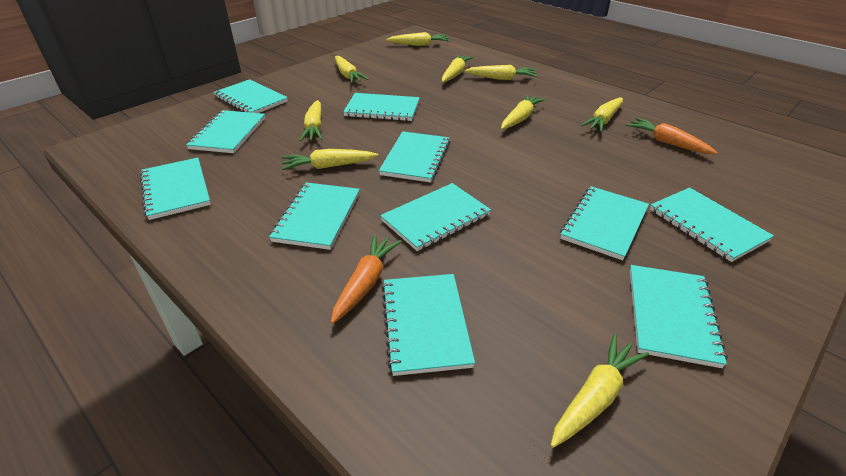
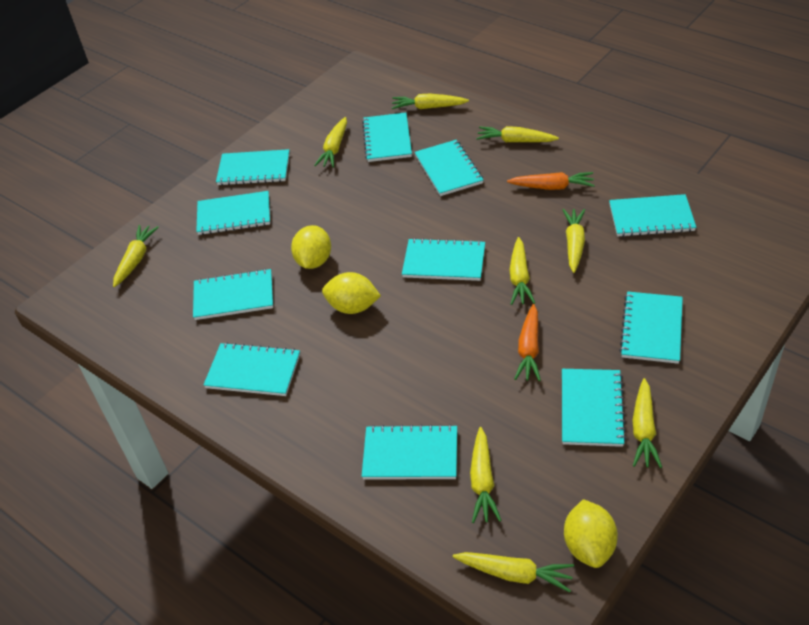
yellow lemon: 0 -> 3

